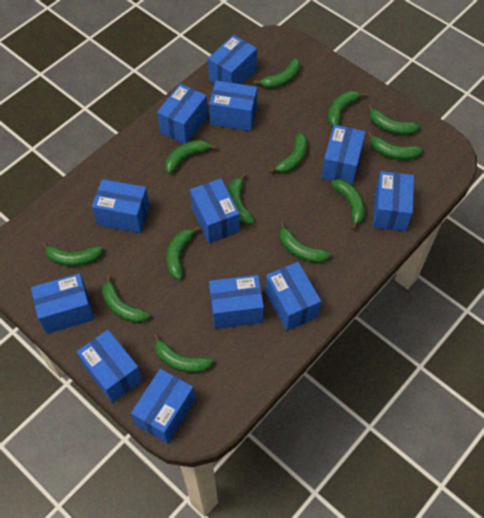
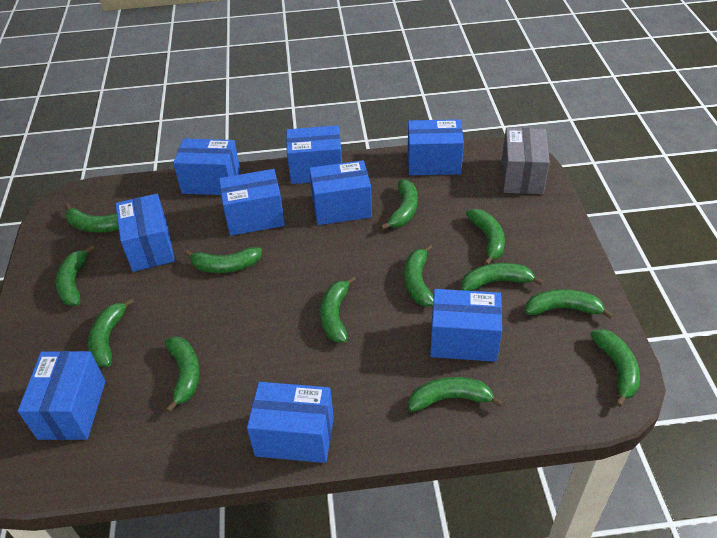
blue box: 12 -> 9
grey box: 0 -> 1

